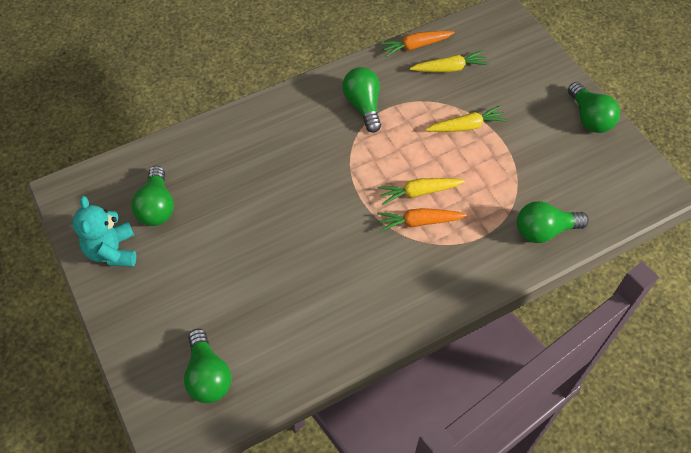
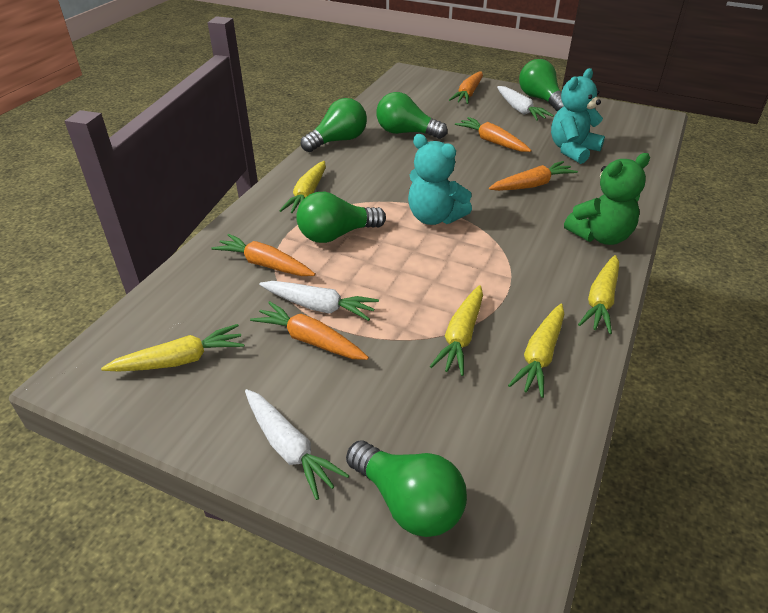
green teddy bear: 0 -> 1
orange carrot: 2 -> 5
turquoise teddy bear: 1 -> 2
white carrot: 0 -> 3
yellow carrot: 3 -> 5

